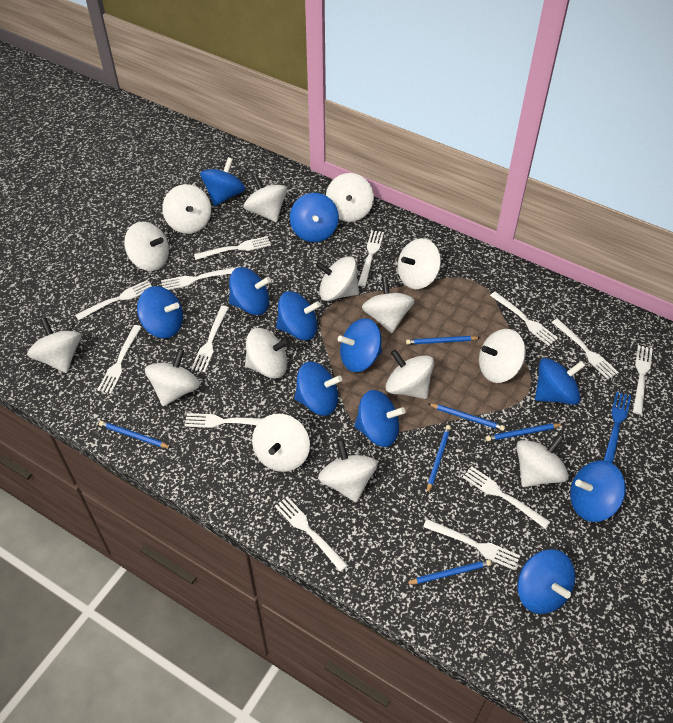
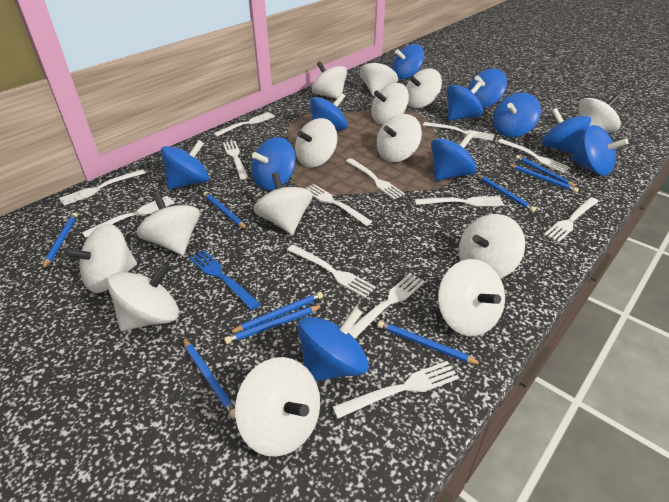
blue pencil: 6 -> 9
white spinning top: 15 -> 14

